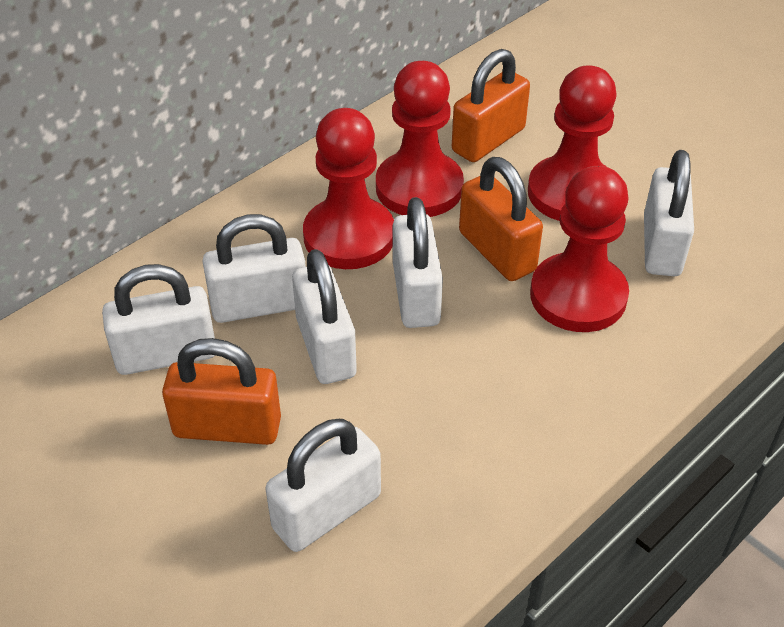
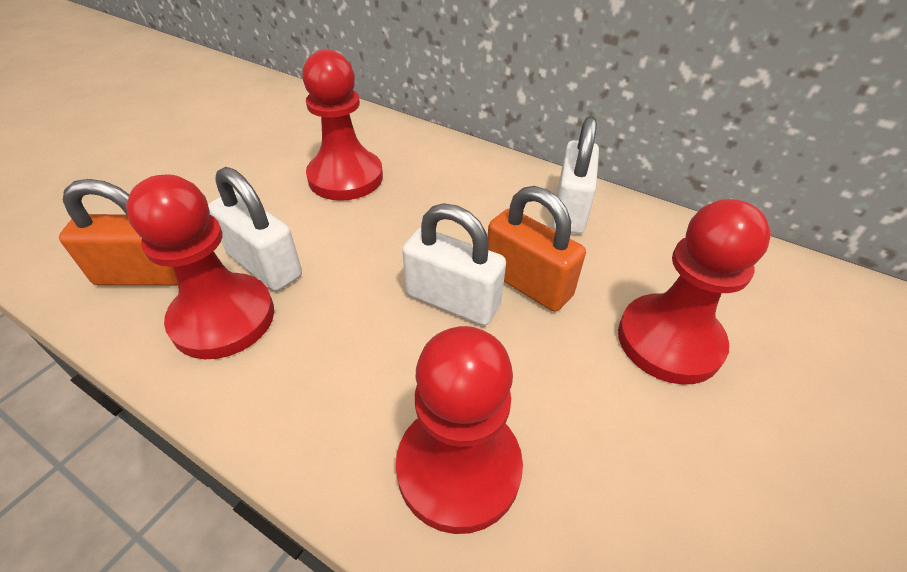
orange padlock: 3 -> 2
white padlock: 6 -> 3

